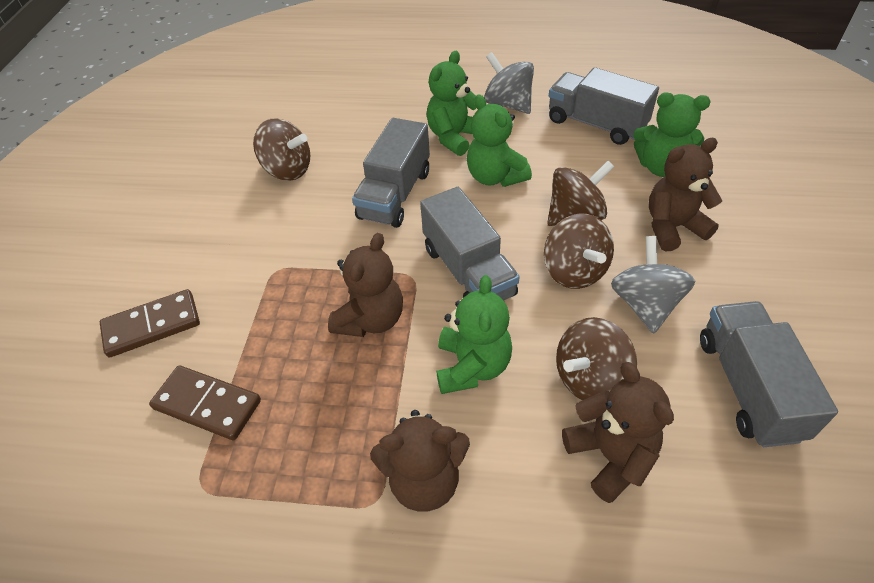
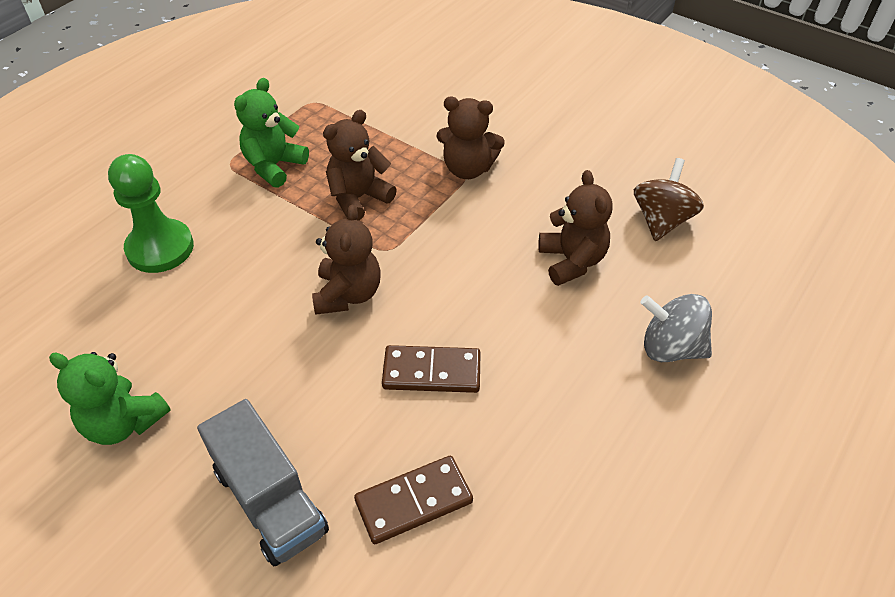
brown spinning top: 4 -> 1
green pawn: 0 -> 1
green teddy bear: 4 -> 2
grey spinning top: 2 -> 1
grey truck: 4 -> 1

